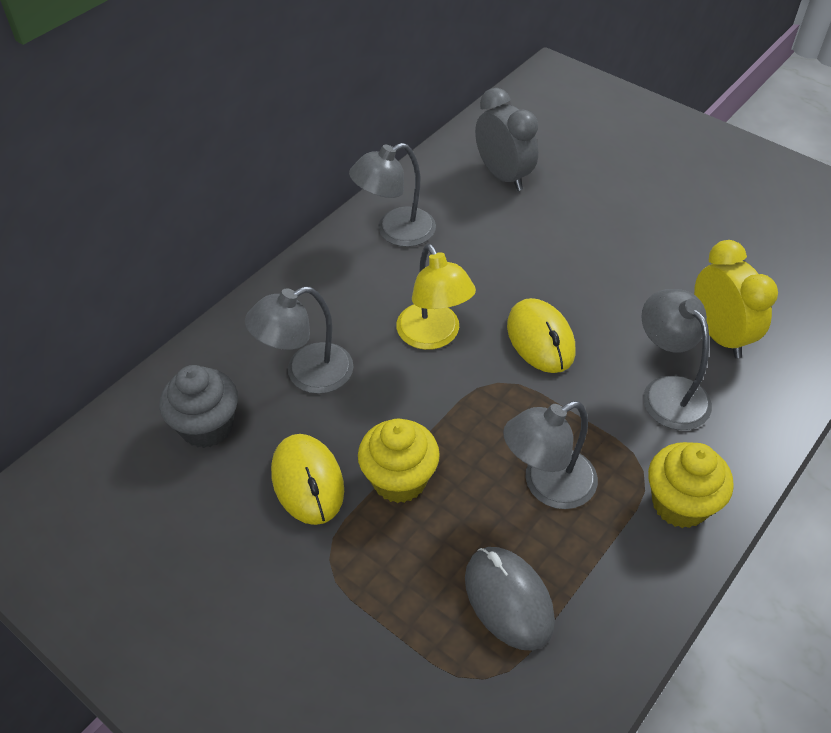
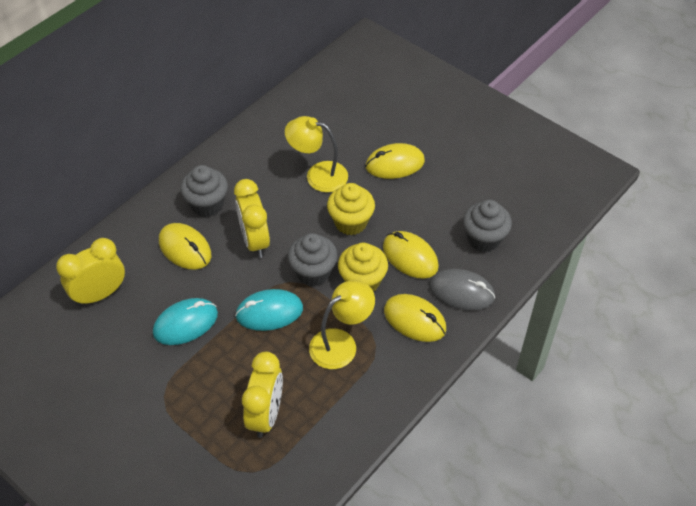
grey clock: 1 -> 0
grey cupcake: 1 -> 3
grey lamp: 4 -> 0
turquoise mouse: 0 -> 2
yellow clock: 1 -> 3
yellow lamp: 1 -> 2
yellow mouse: 2 -> 4

